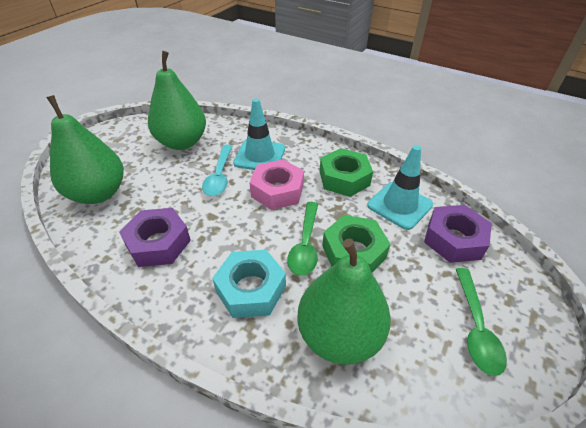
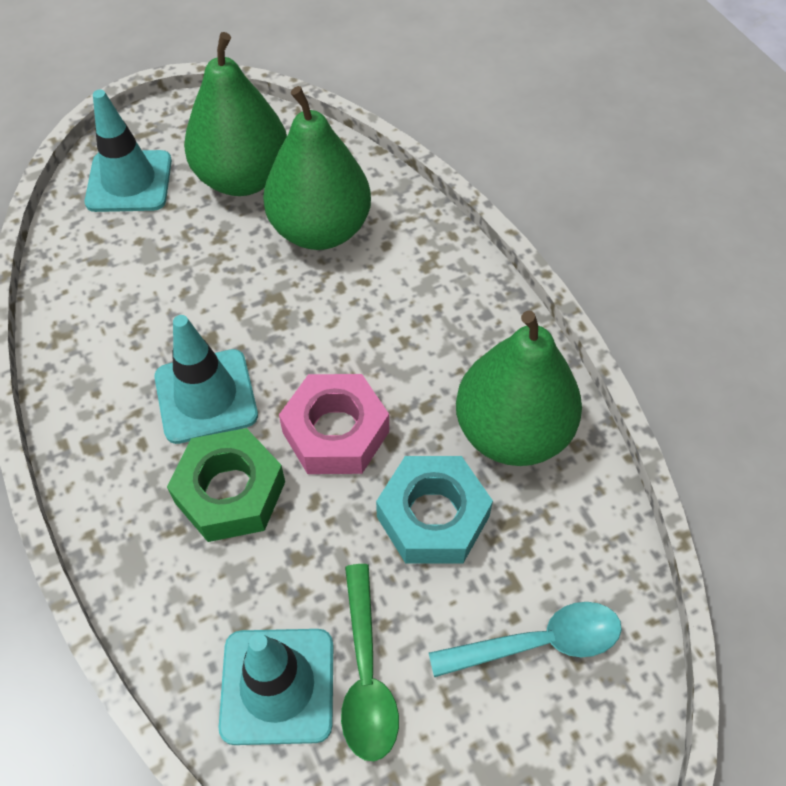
green nut: 2 -> 1
green spoon: 2 -> 1
purple nut: 2 -> 0
turquoise traffic cone: 2 -> 3

